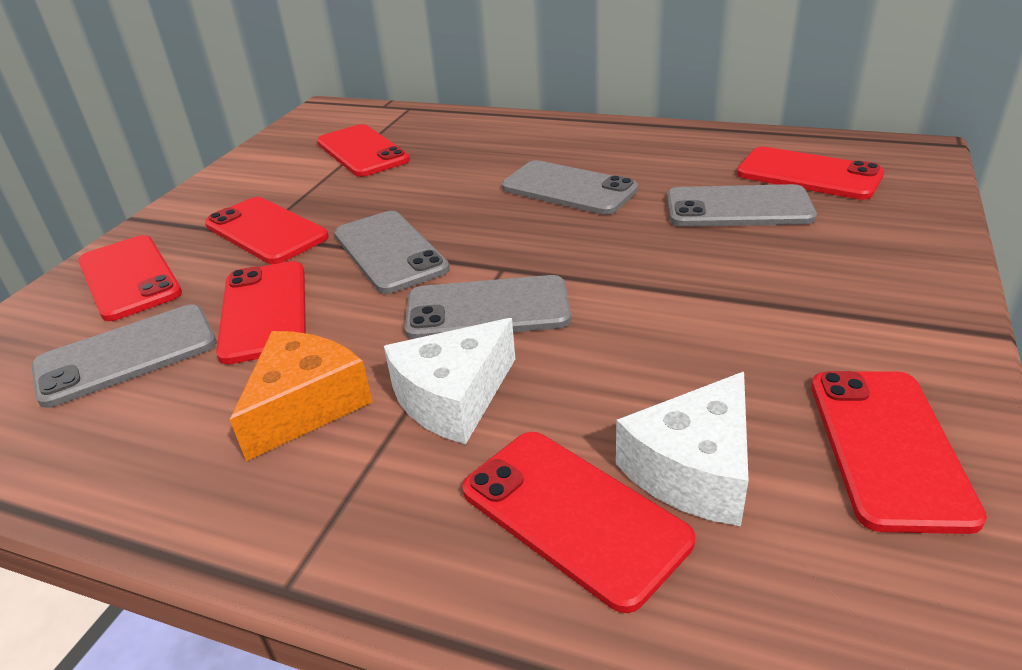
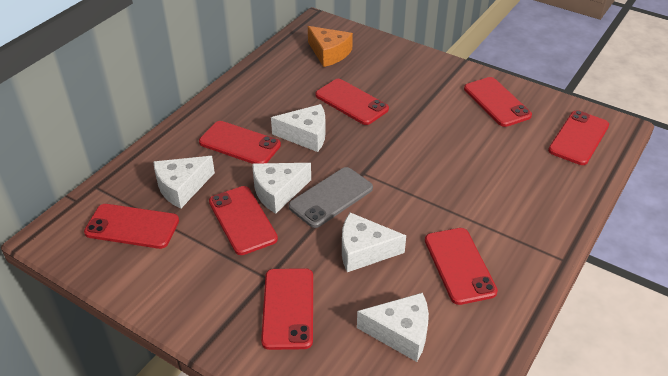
grey phone: 5 -> 1
red phone: 7 -> 8
white cheese: 2 -> 5

